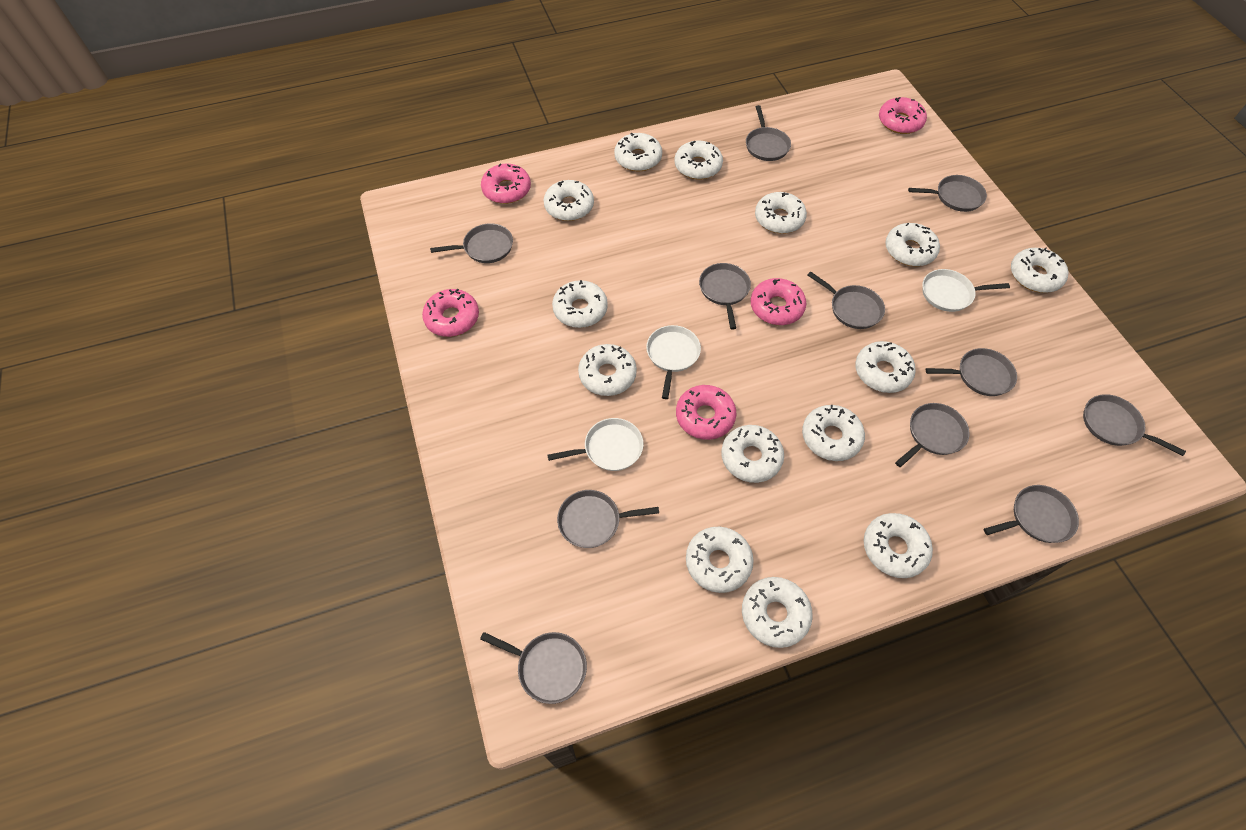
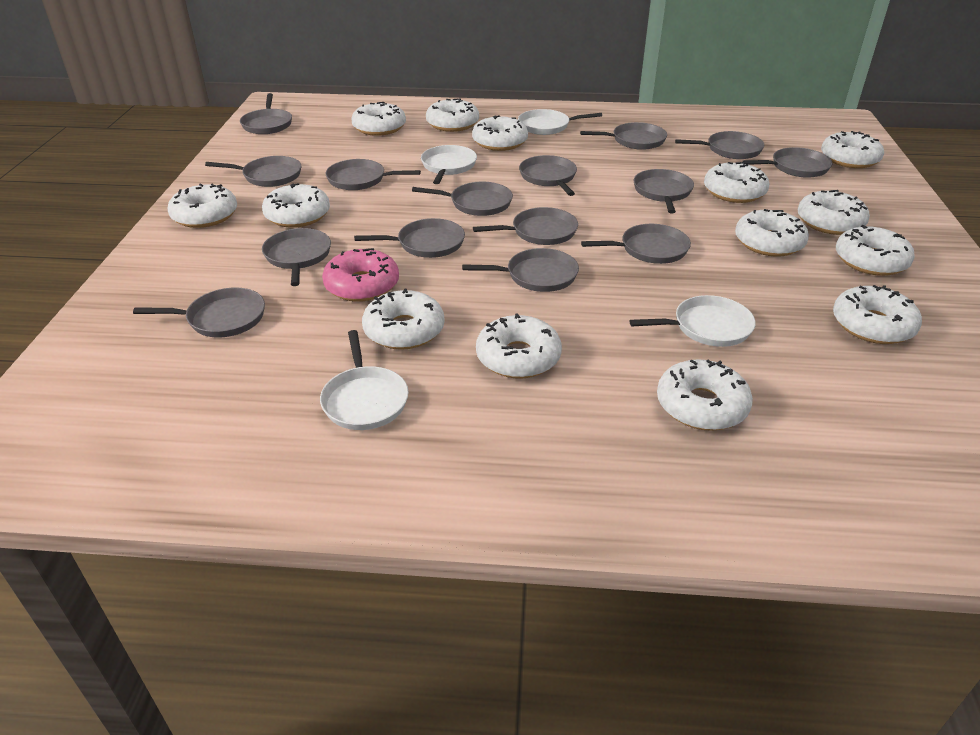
grey pan: 11 -> 15
pink donut: 5 -> 1
white pan: 3 -> 4

